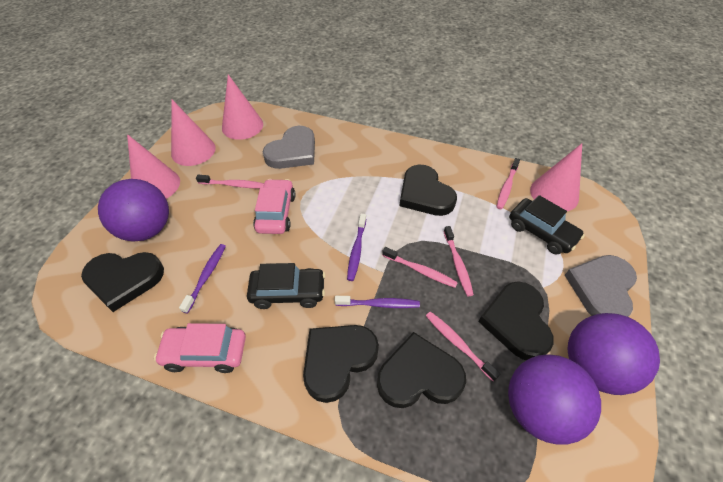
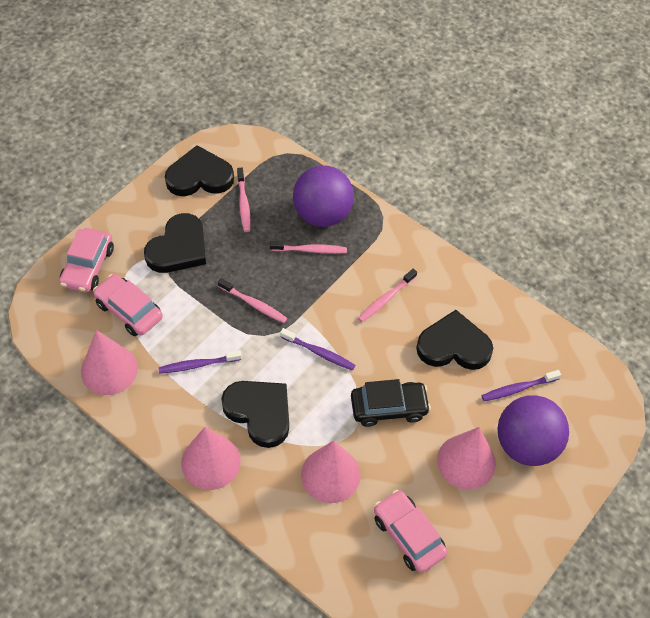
black car: 2 -> 1
black heart: 5 -> 4
grey heart: 2 -> 0
pink car: 2 -> 3
pink toothbrush: 5 -> 4
purple ball: 3 -> 2

